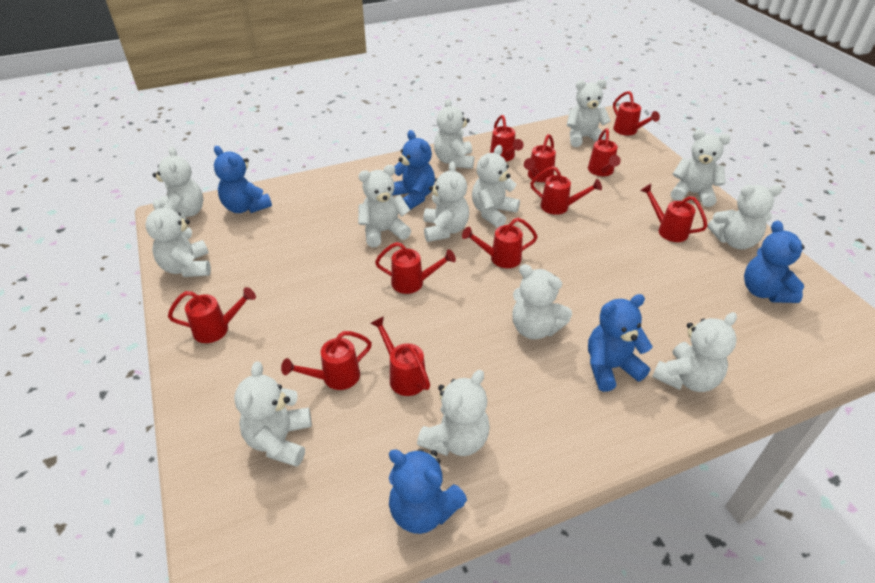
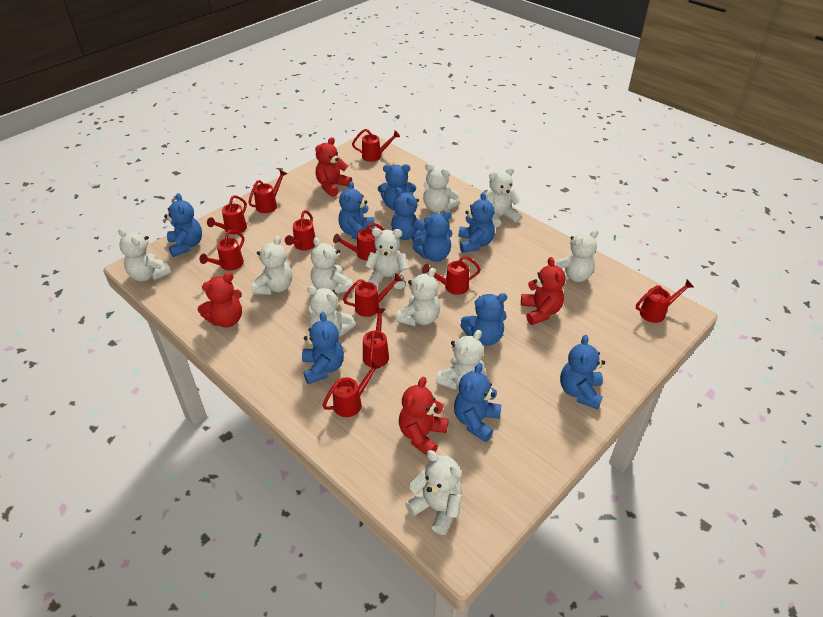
blue teddy bear: 5 -> 10
red teddy bear: 0 -> 4
white teddy bear: 13 -> 11

